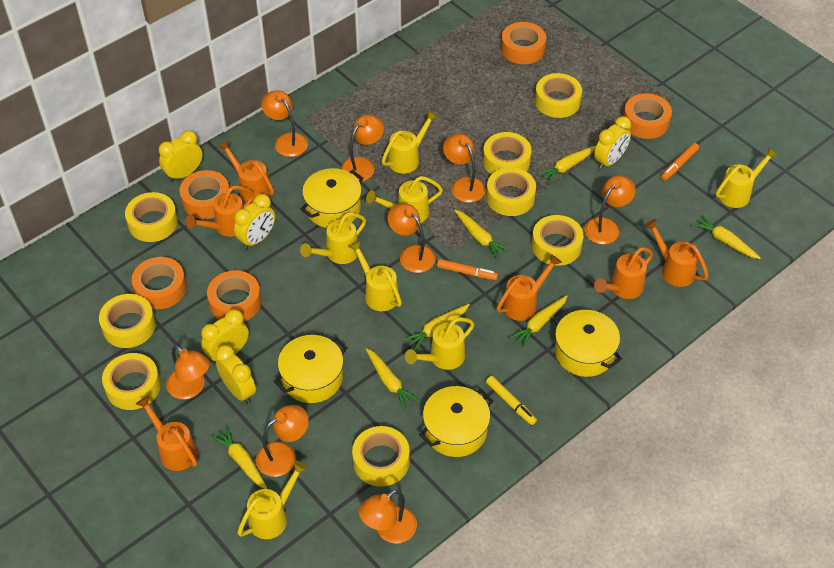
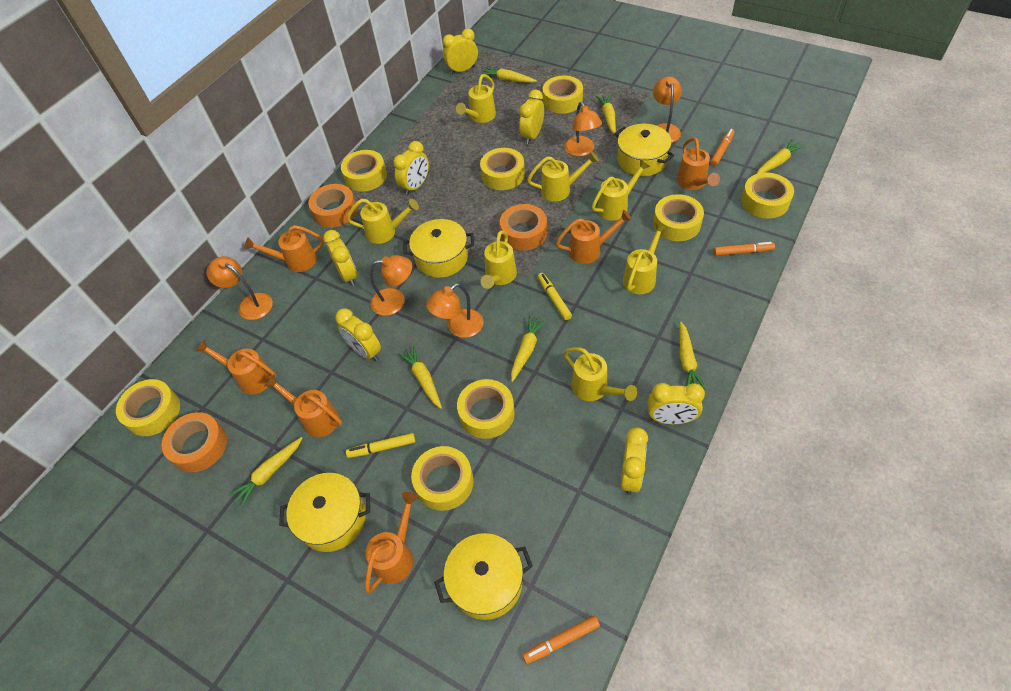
orange lamp: 8 -> 5
orange marker: 2 -> 3
orange tape: 5 -> 3
yellow clock: 5 -> 7
yellow marker: 1 -> 2

